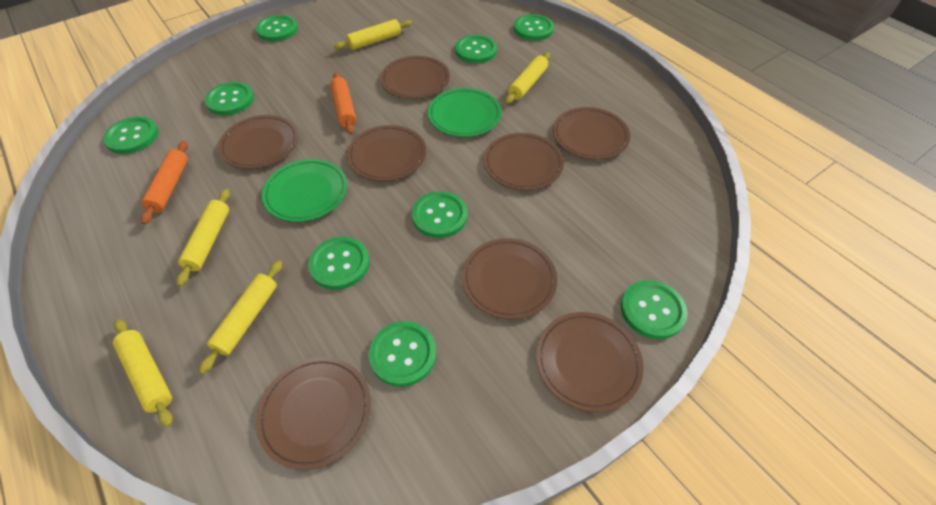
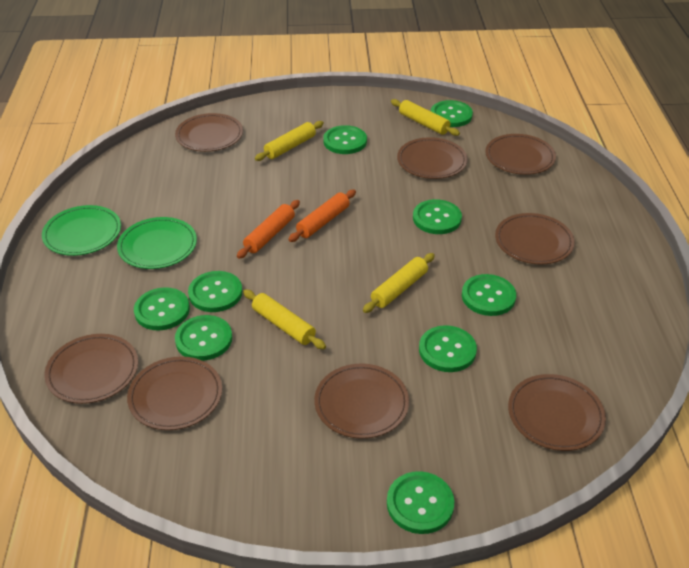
yellow rolling pin: 5 -> 4

